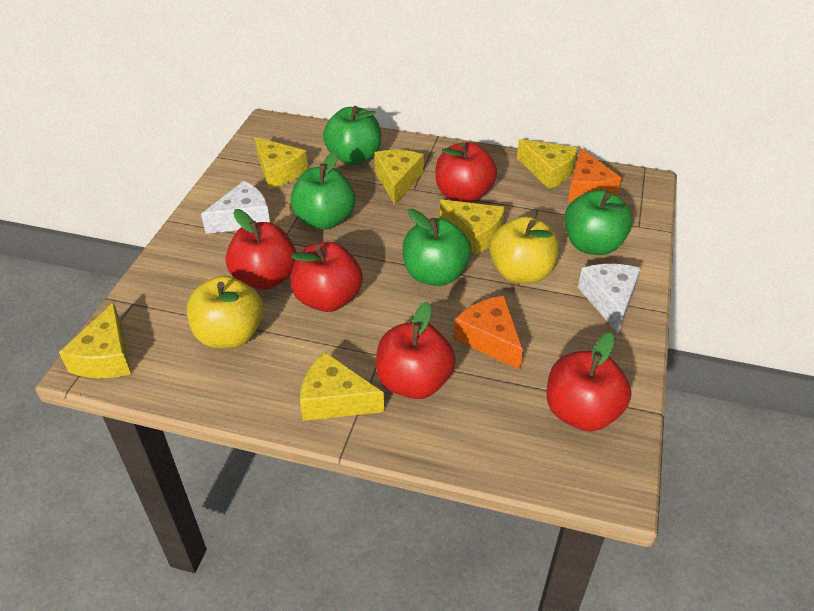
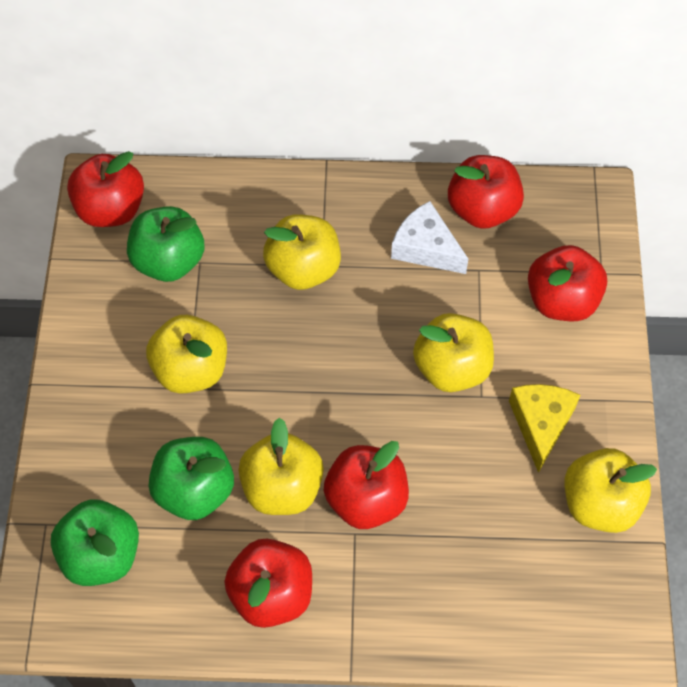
green apple: 4 -> 3
orange cheese: 2 -> 0
white cheese: 2 -> 1
yellow apple: 2 -> 5
yellow cheese: 6 -> 1

